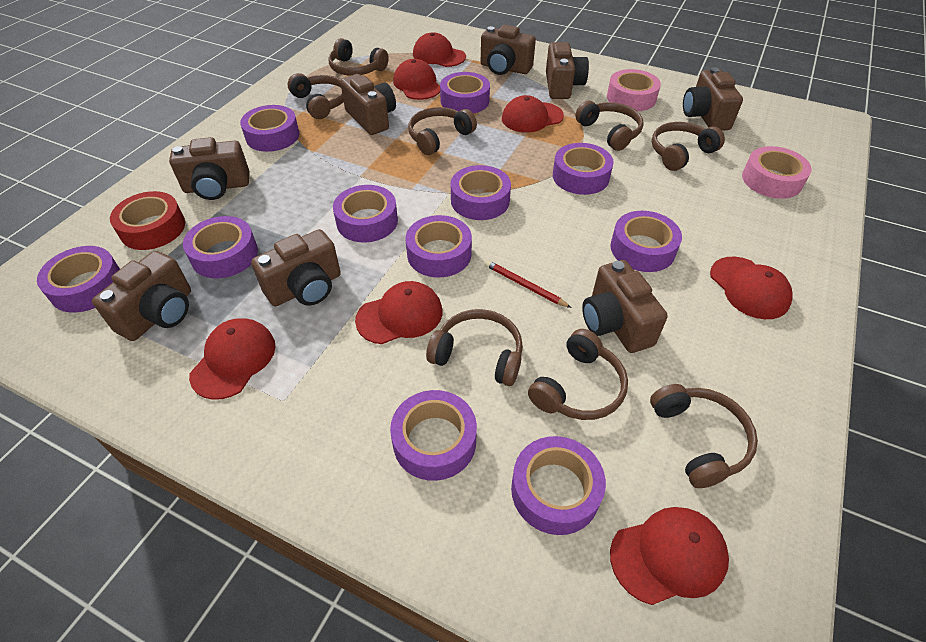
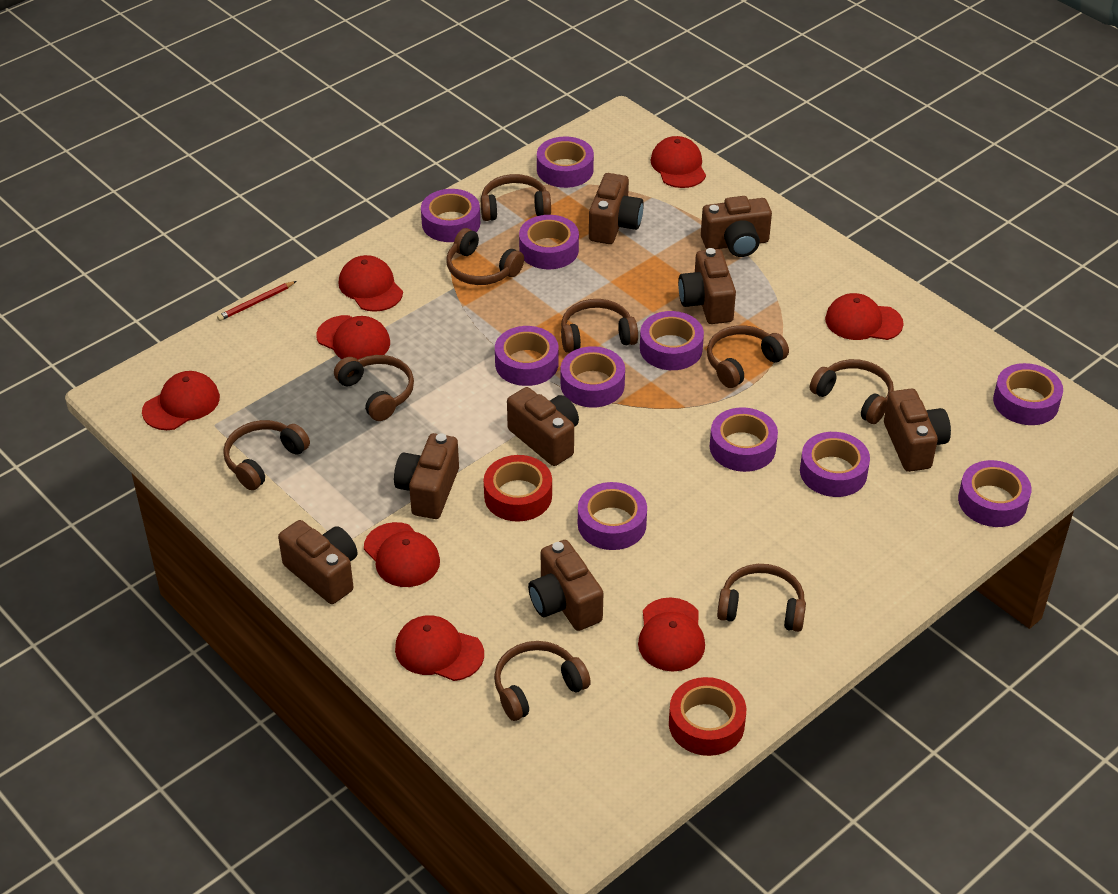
brown headphones: 8 -> 9
pink tape: 2 -> 0
red cap: 7 -> 8
red tape: 1 -> 2

